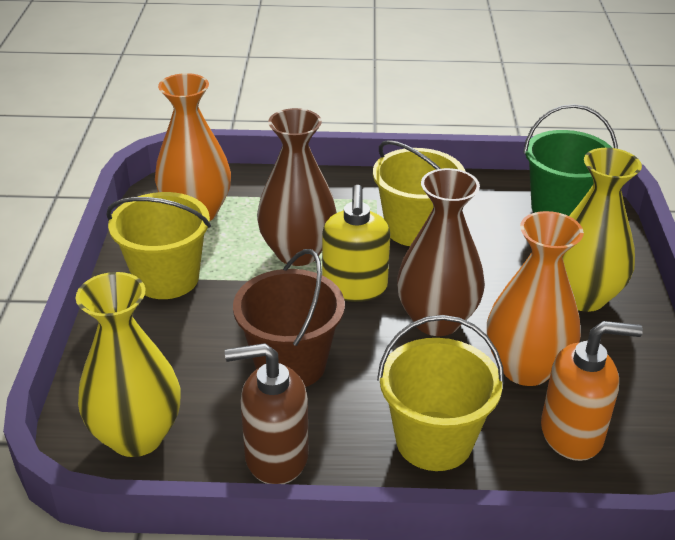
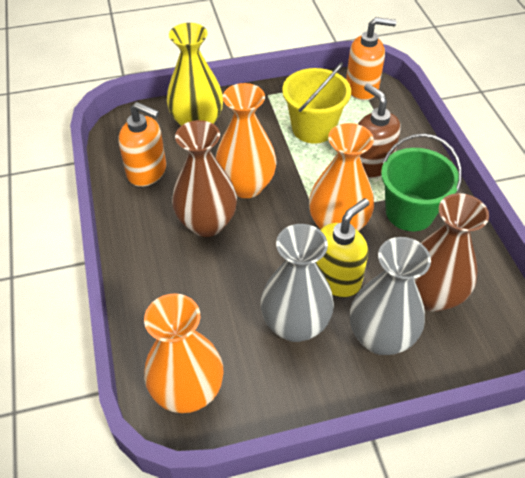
brown bucket: 1 -> 0
grey vase: 0 -> 2
orange soap dispenser: 1 -> 2
orange vase: 2 -> 3
yellow bucket: 3 -> 1
yellow vase: 2 -> 1

